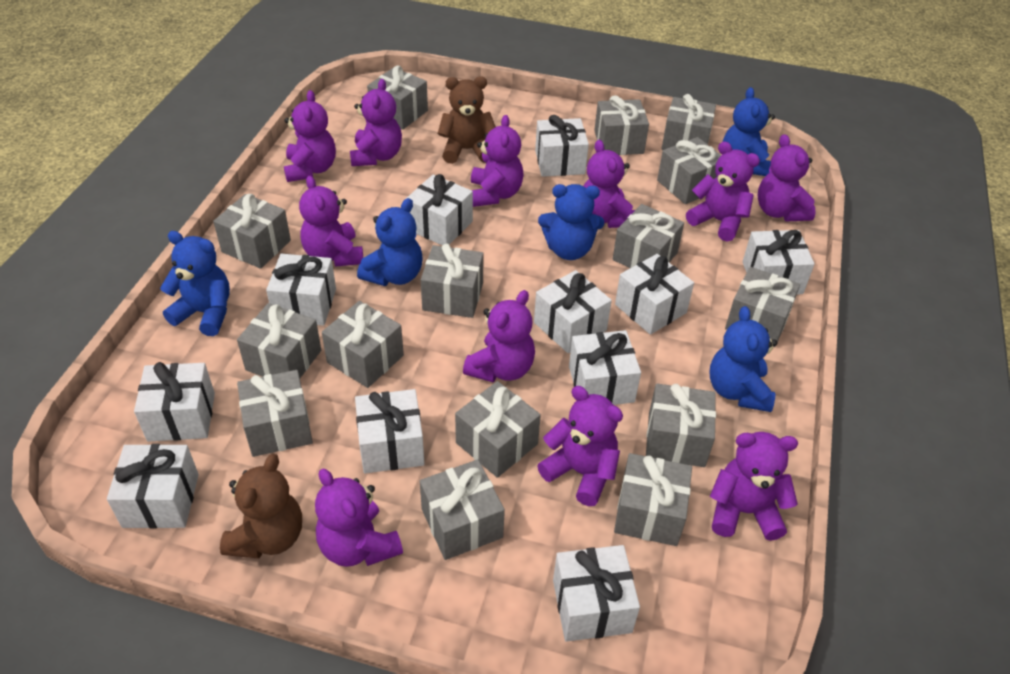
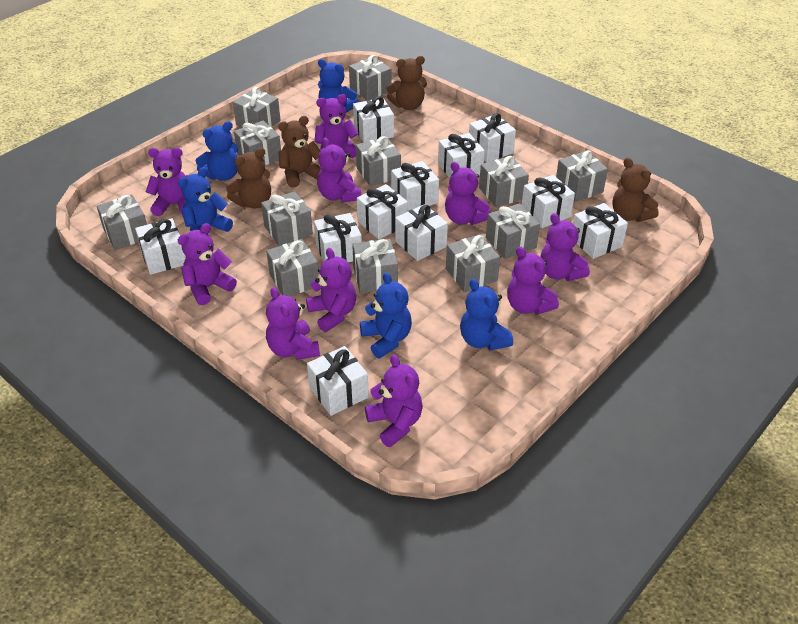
brown teddy bear: 2 -> 4
grey gift: 15 -> 12
purple teddy bear: 11 -> 10

